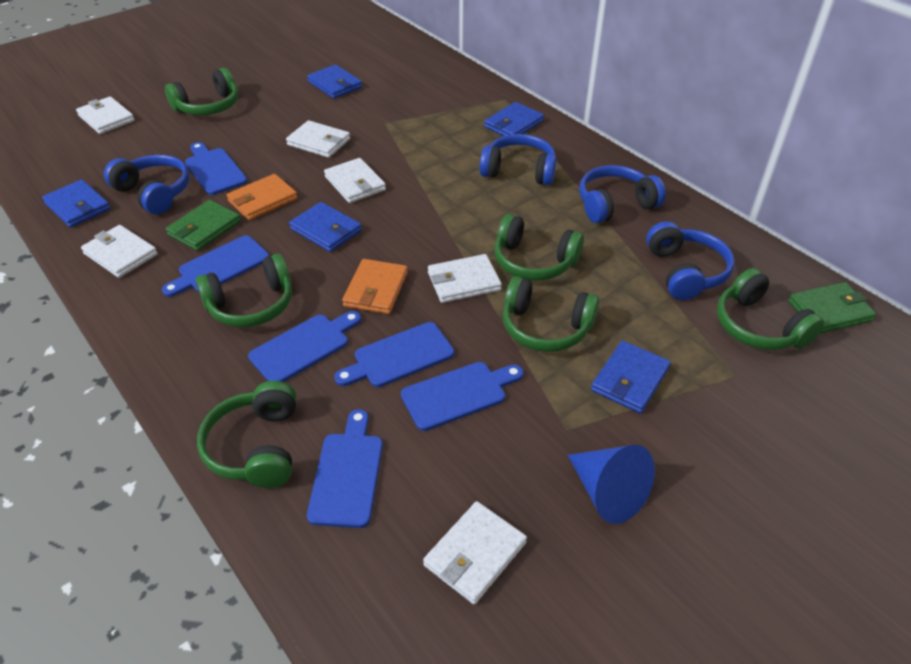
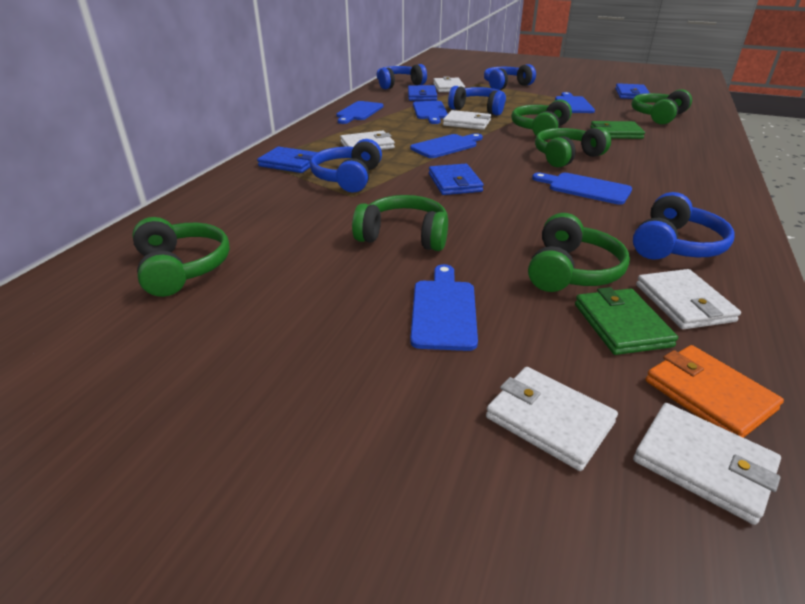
blue cone: 1 -> 0
blue headphones: 4 -> 5
blue wallet: 5 -> 4
orange wallet: 2 -> 1

